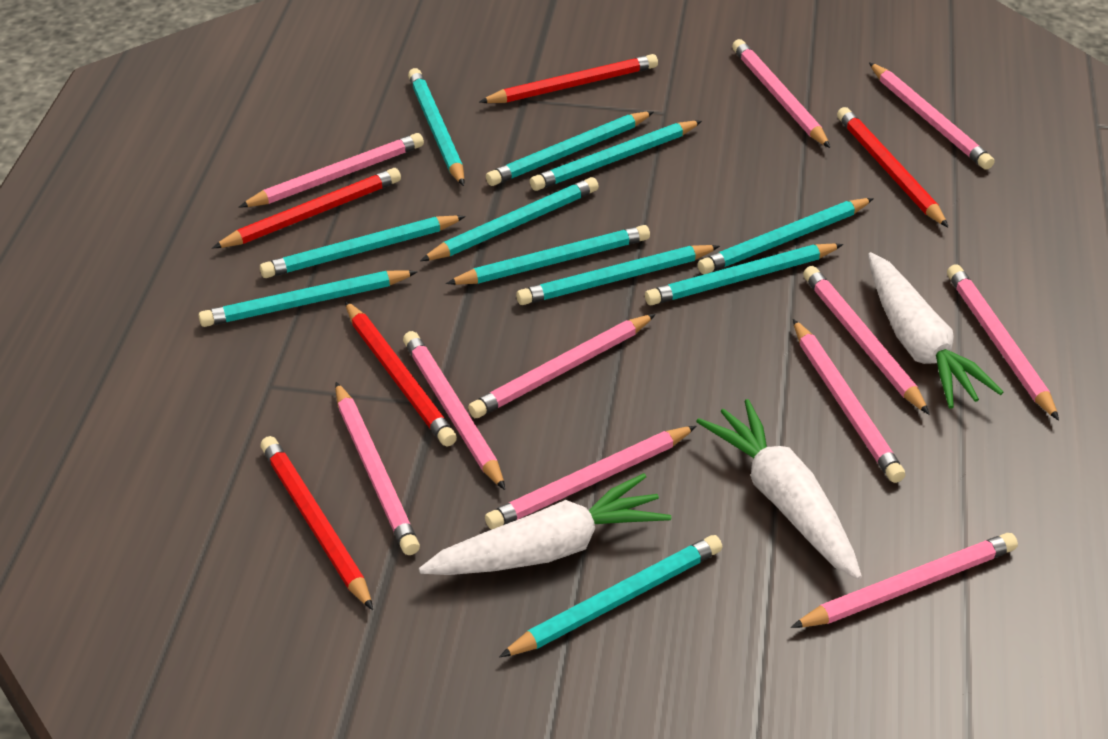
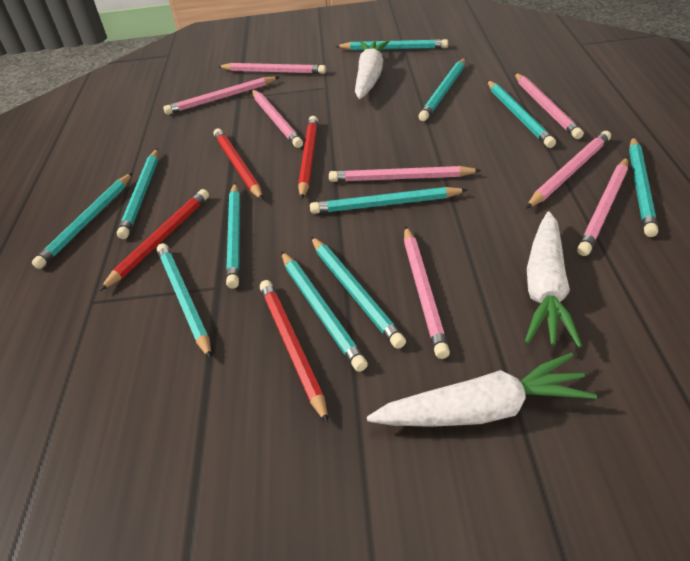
pink pencil: 11 -> 8
red pencil: 5 -> 4

